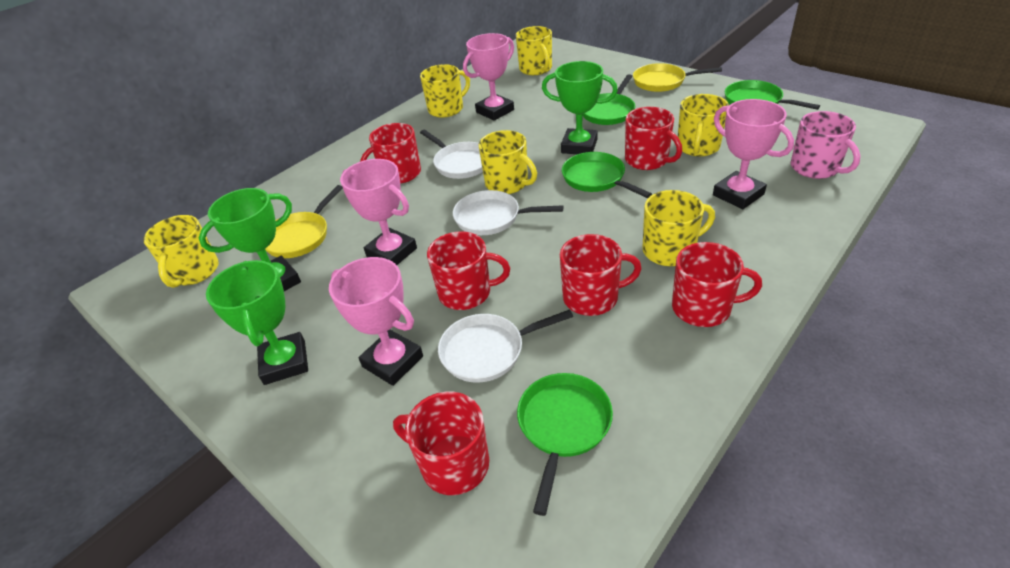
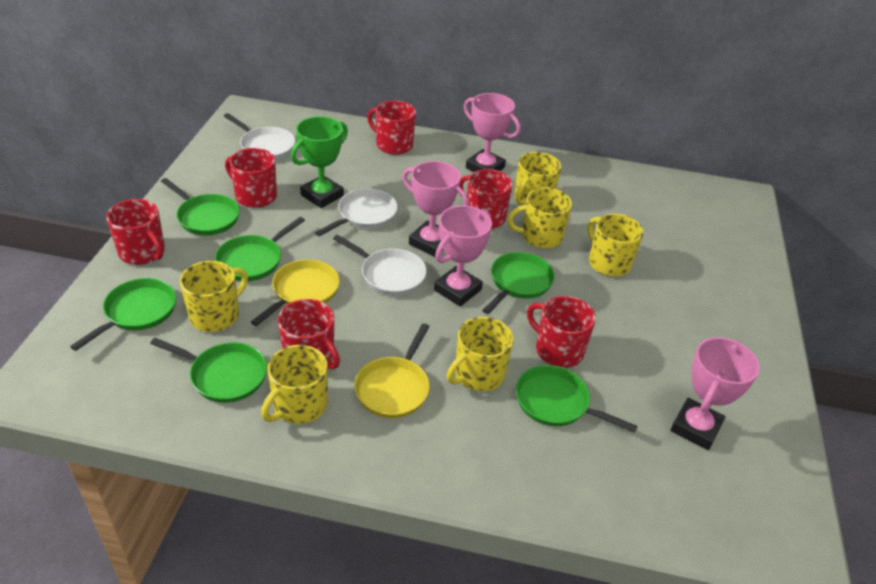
green pan: 4 -> 6
green trophy: 3 -> 1
pink mug: 1 -> 0

